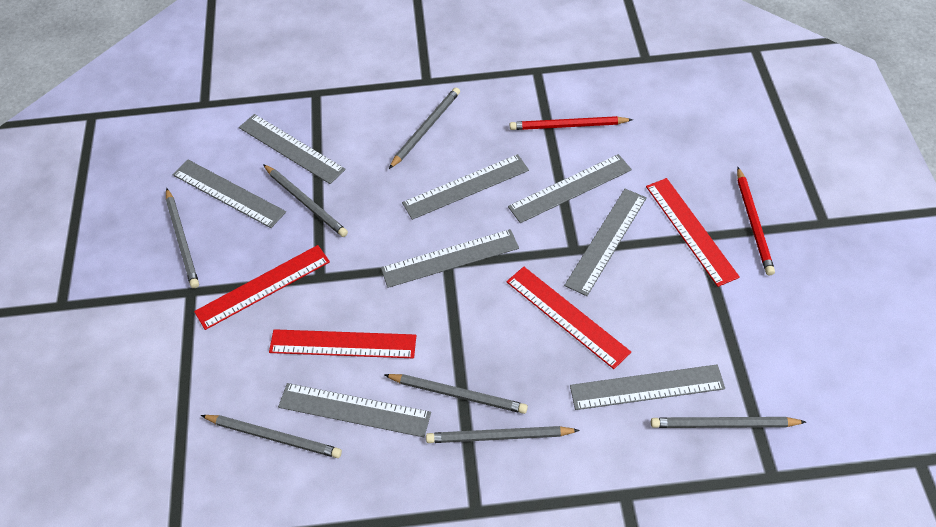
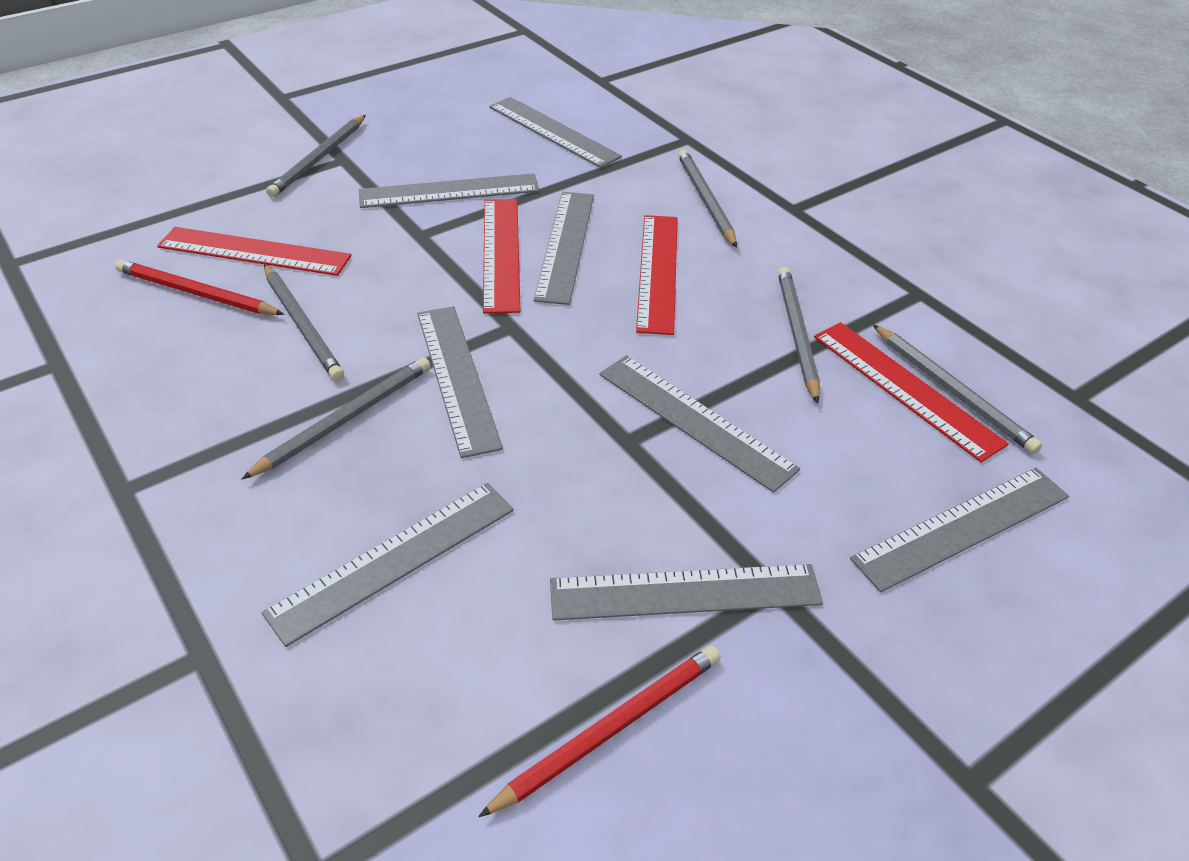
grey pencil: 7 -> 6

